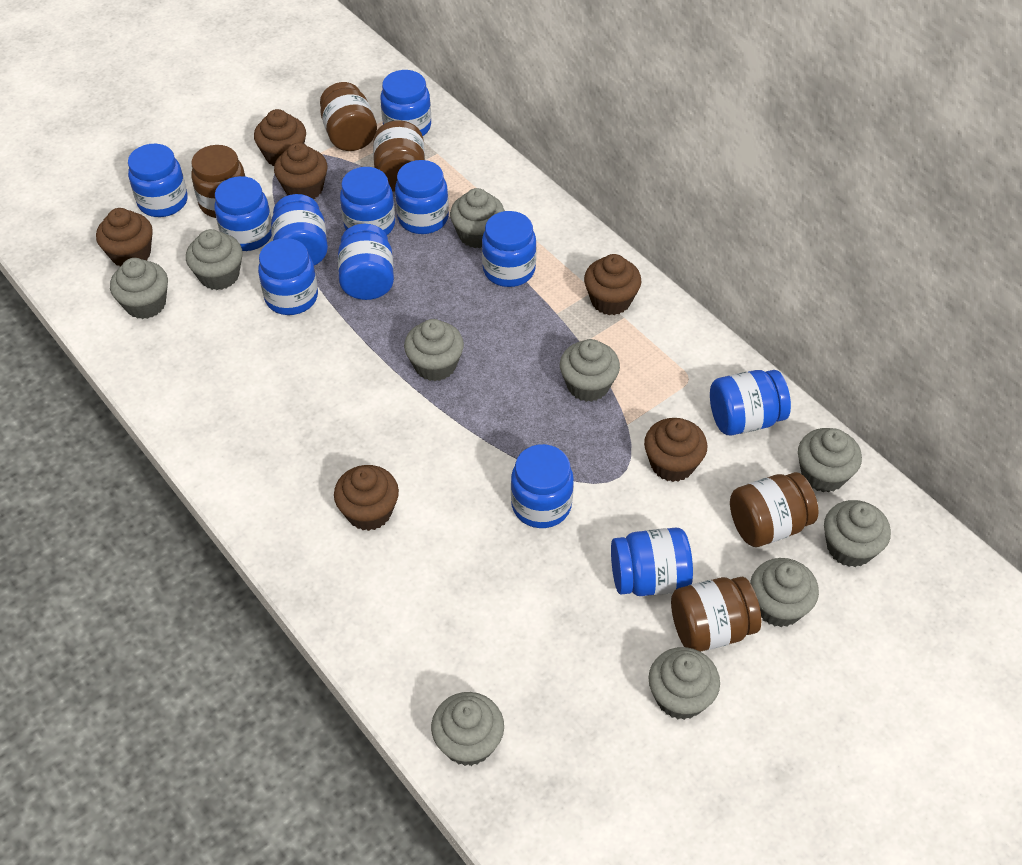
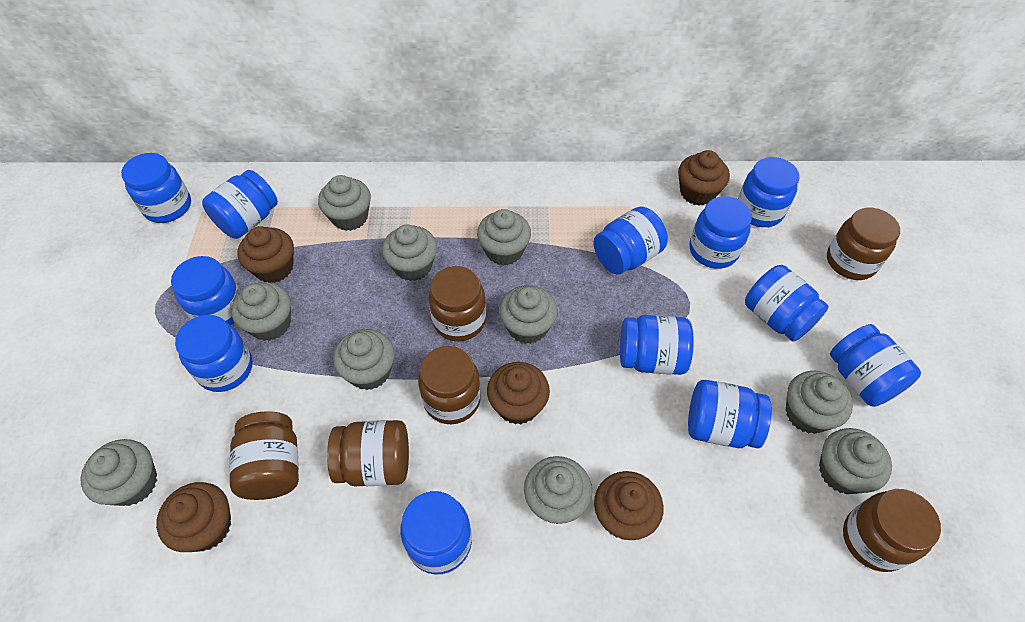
brown cupcake: 6 -> 5
brown jar: 5 -> 6

